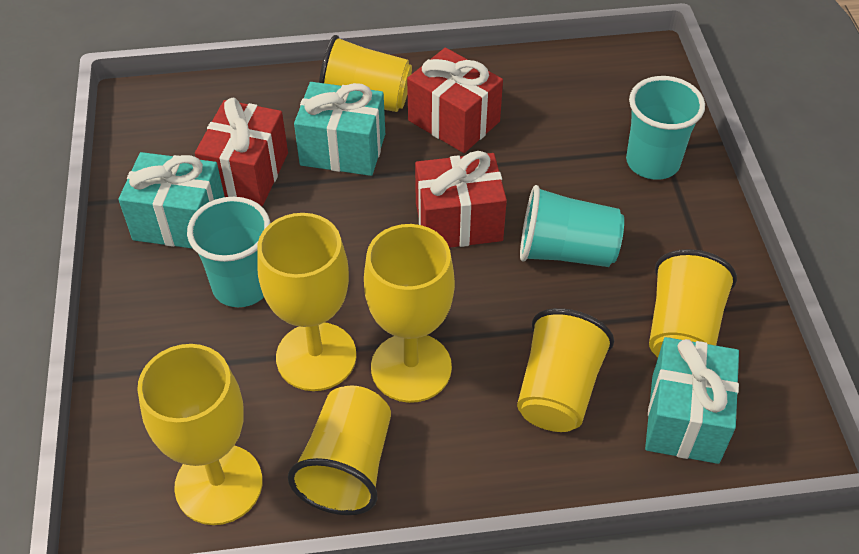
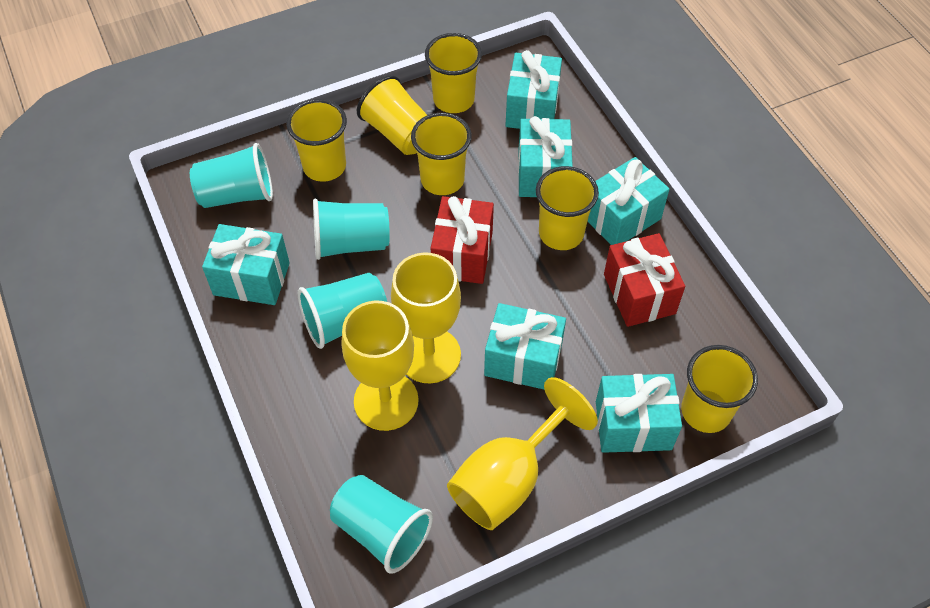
red gift: 3 -> 2
turquoise cup: 3 -> 4
turquoise gift: 3 -> 6
yellow cup: 4 -> 6

